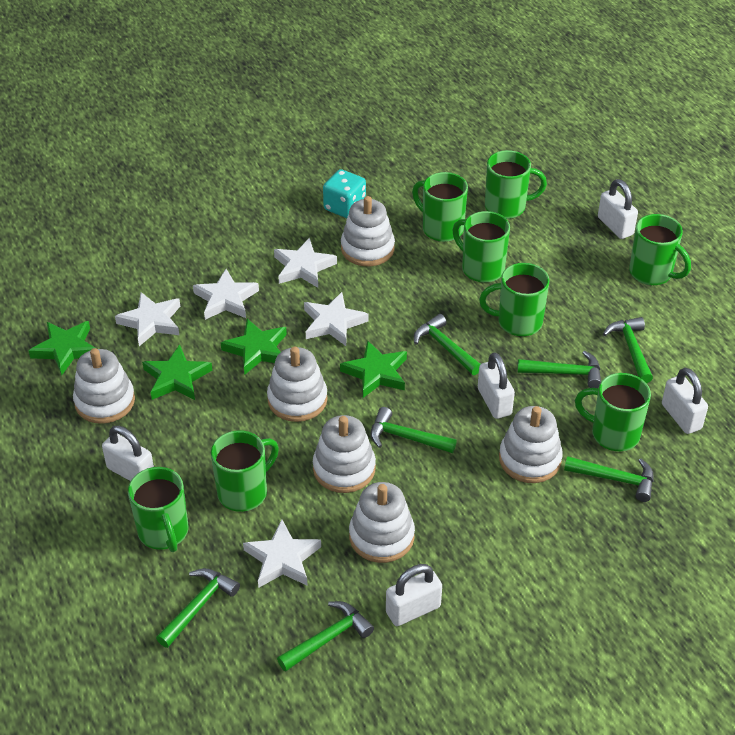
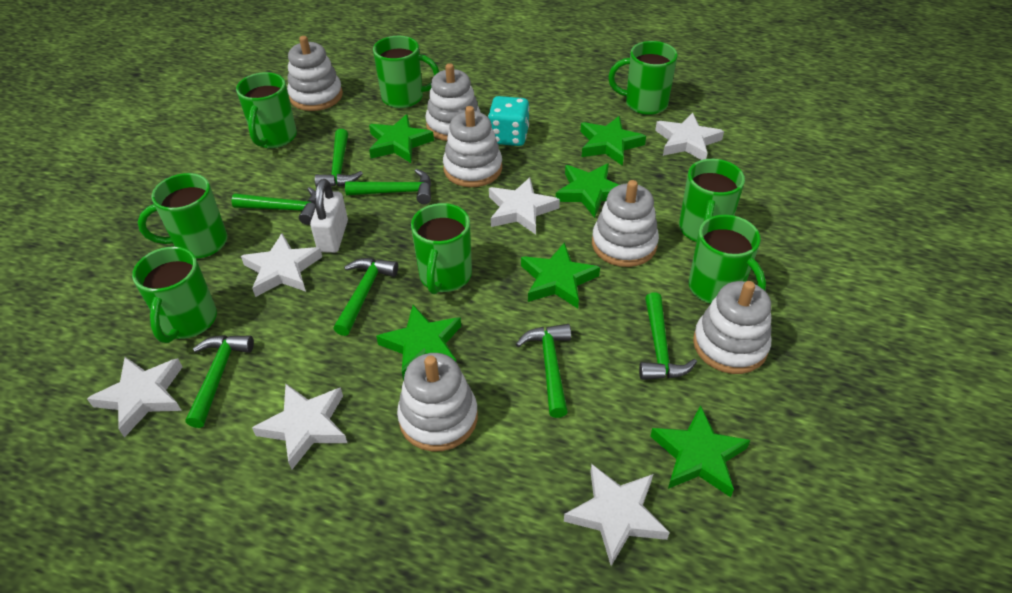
green star: 4 -> 6
white padlock: 5 -> 1
white star: 5 -> 6

